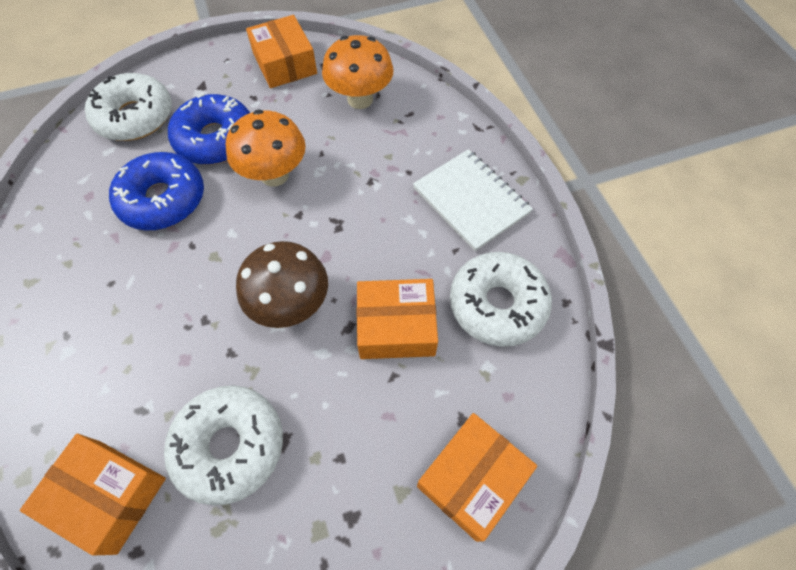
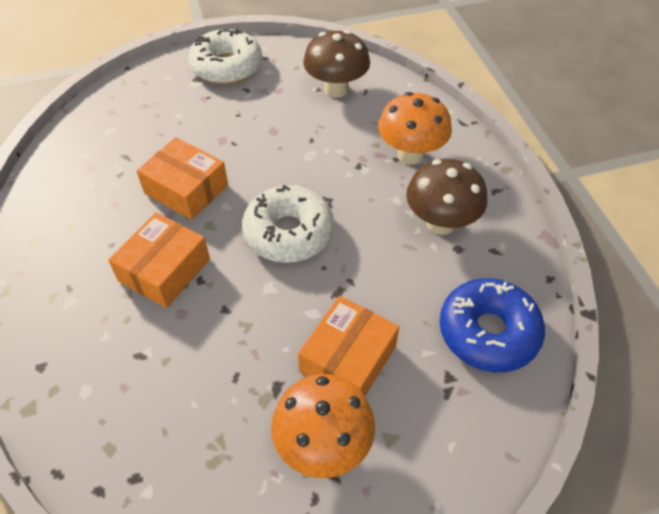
blue donut: 2 -> 1
brown mushroom: 1 -> 2
orange box: 4 -> 3
white donut: 3 -> 2
white notebook: 1 -> 0

